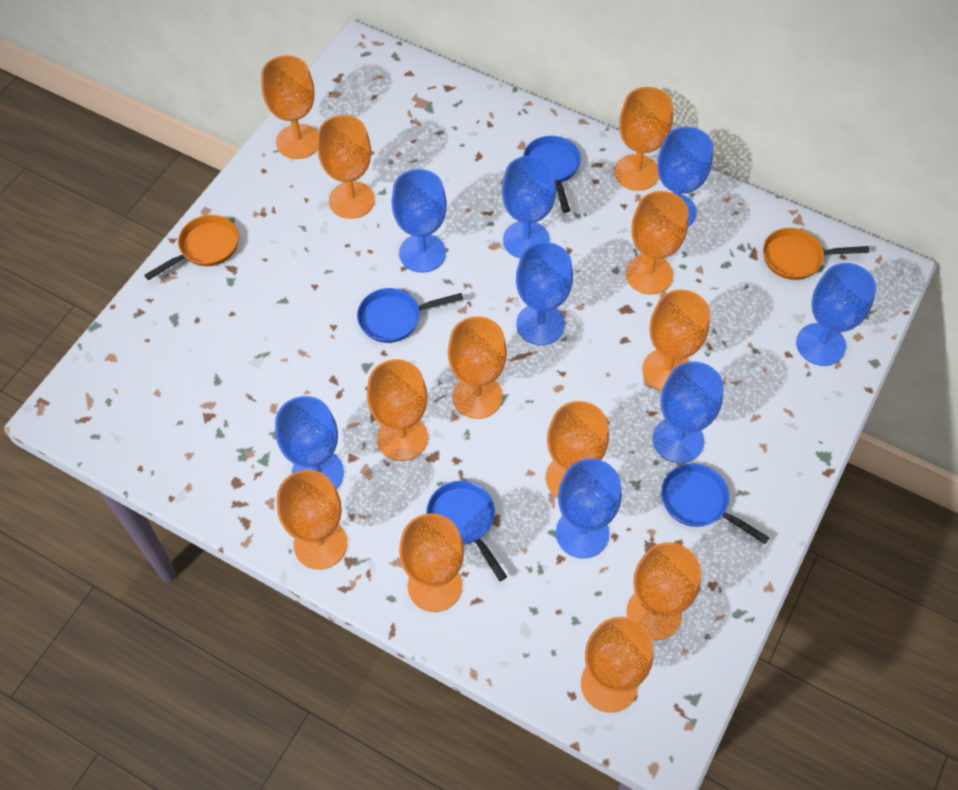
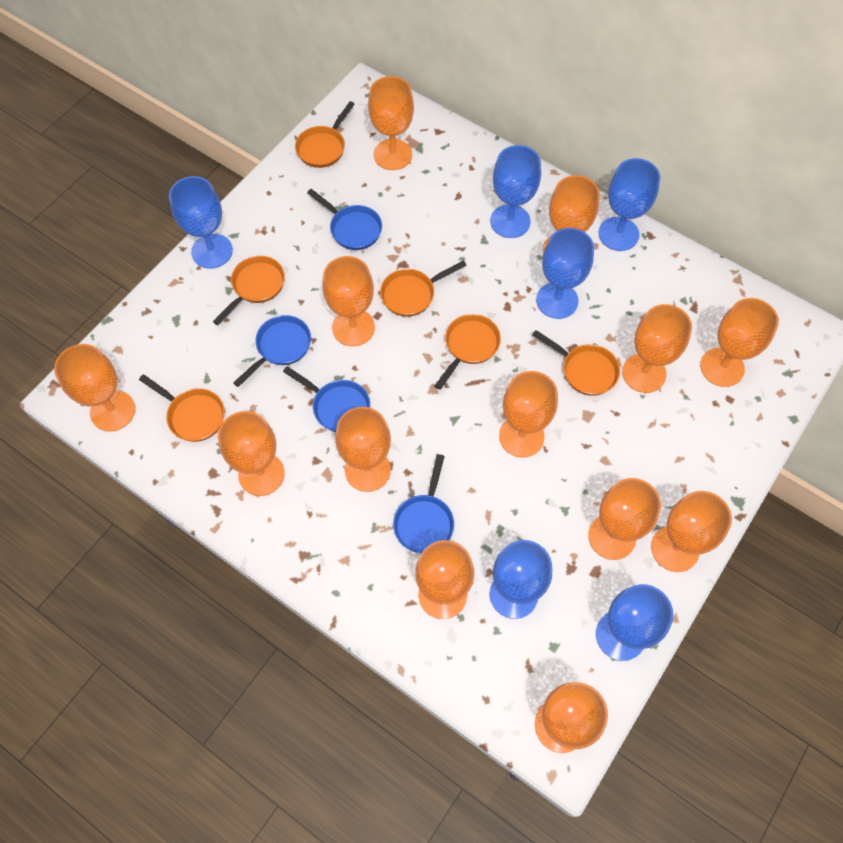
blue goblet: 8 -> 6
orange goblet: 12 -> 13
orange pan: 2 -> 6

